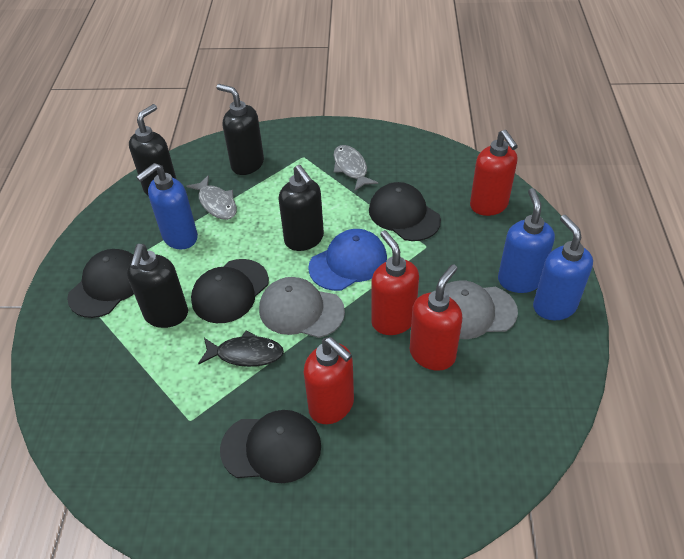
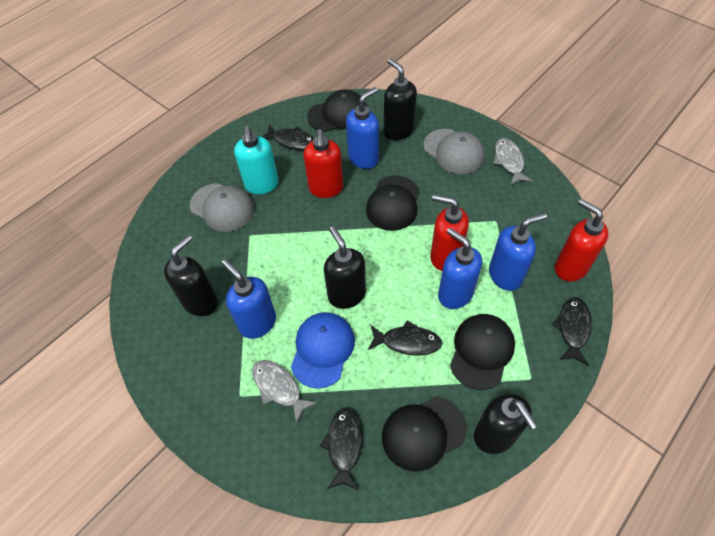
black fish: 1 -> 4
blue soap dispenser: 3 -> 4
red soap dispenser: 4 -> 3
turquoise soap dispenser: 0 -> 1

